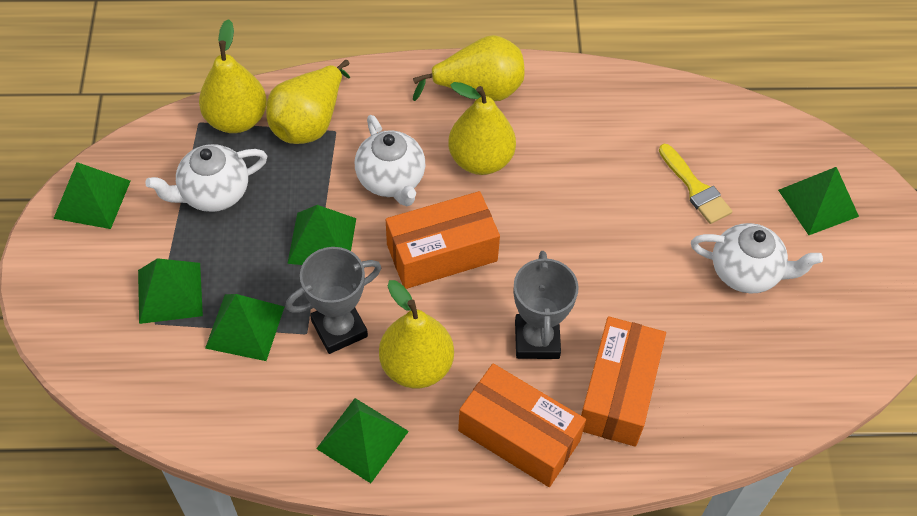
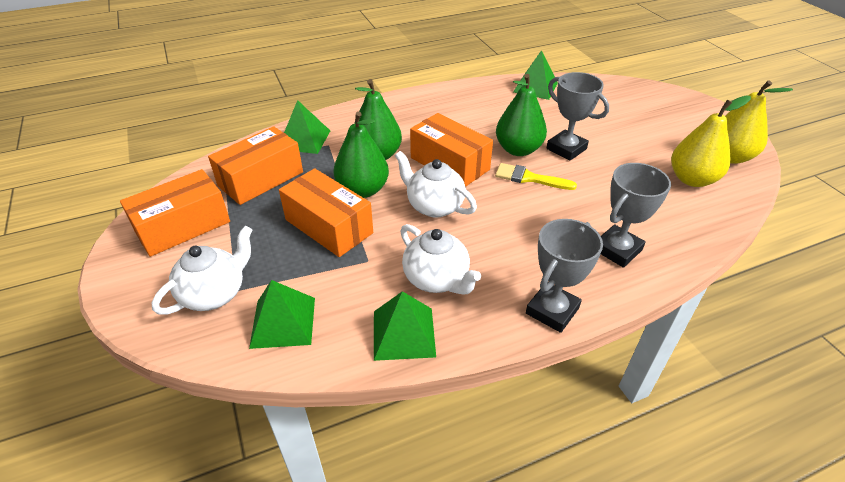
green pear: 0 -> 3
green pyramid: 6 -> 4
grey trophy: 2 -> 3
orange box: 3 -> 4
yellow pear: 5 -> 2

